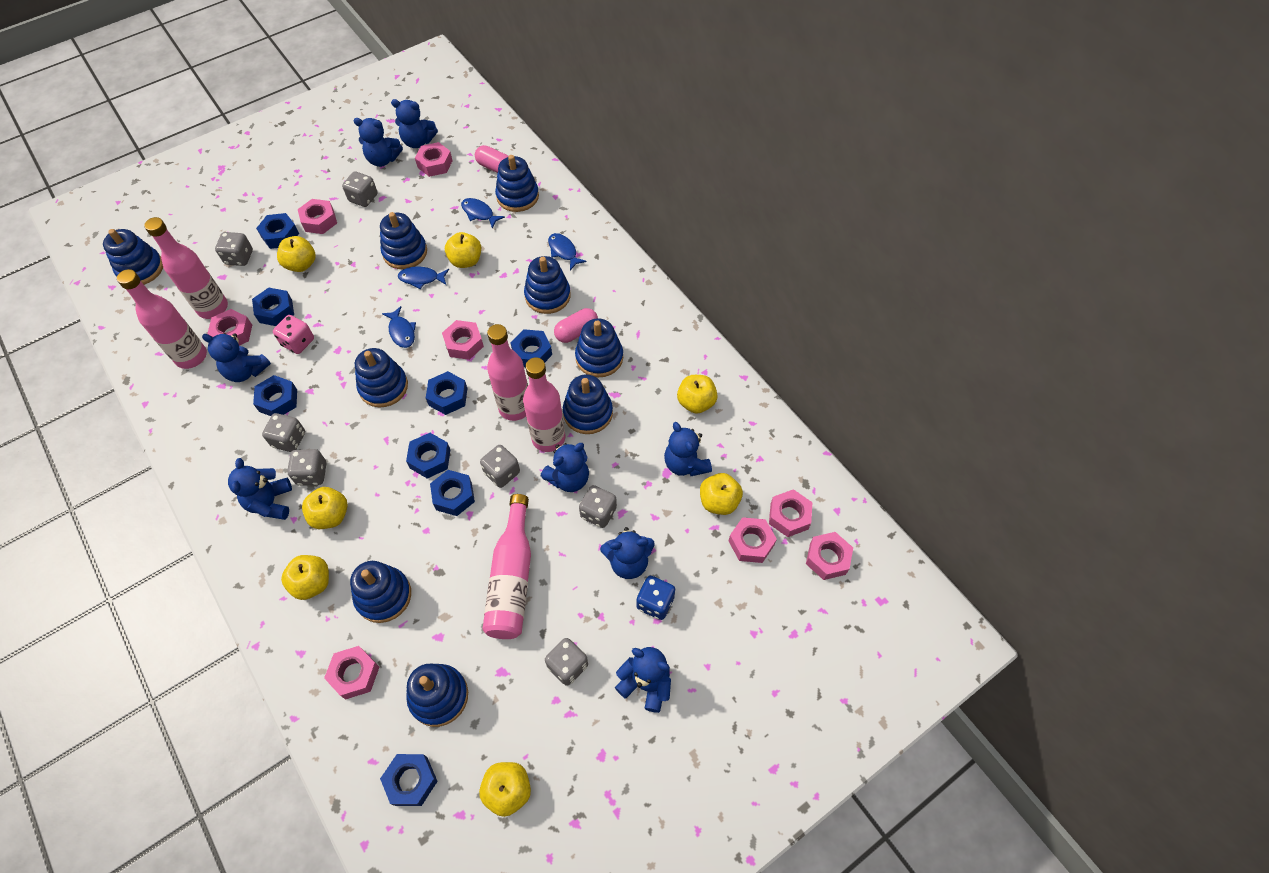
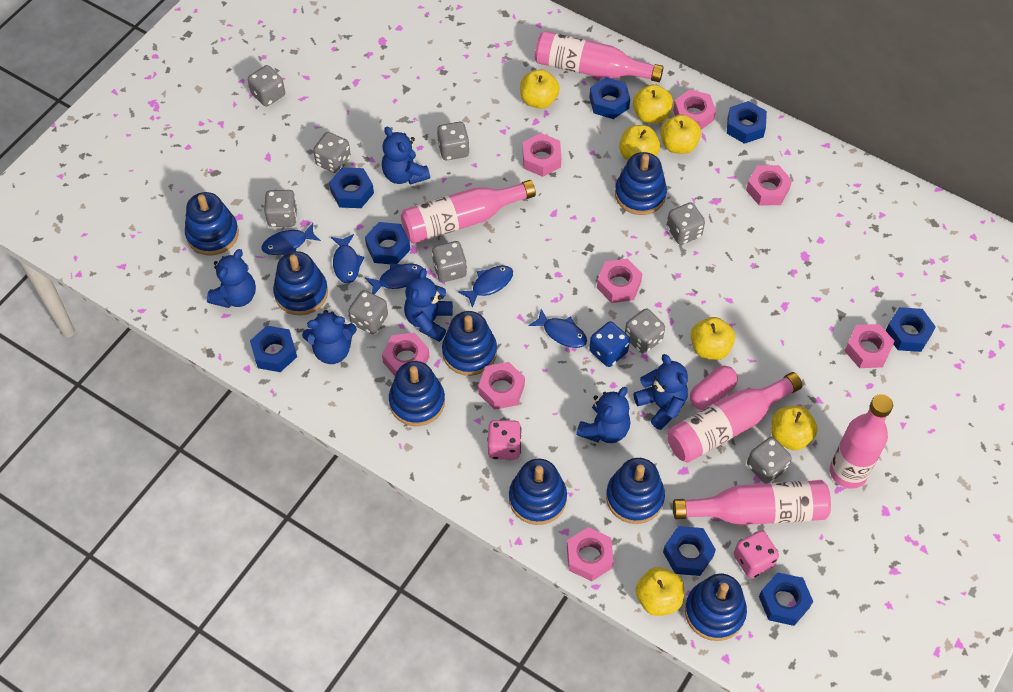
blue fish: 4 -> 5
blue stacking toy: 9 -> 8
blue teddy bear: 8 -> 6
grey dice: 7 -> 9
pink capsule: 2 -> 1
pink dice: 1 -> 2

